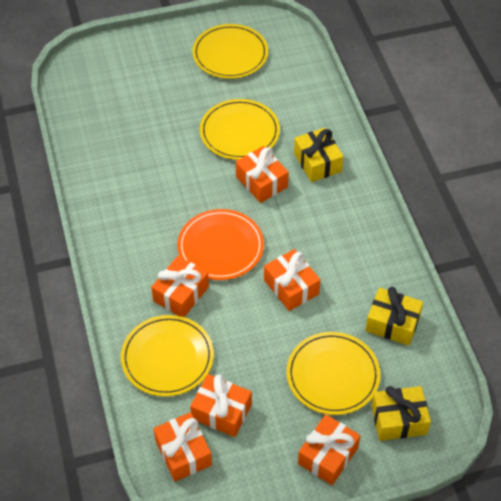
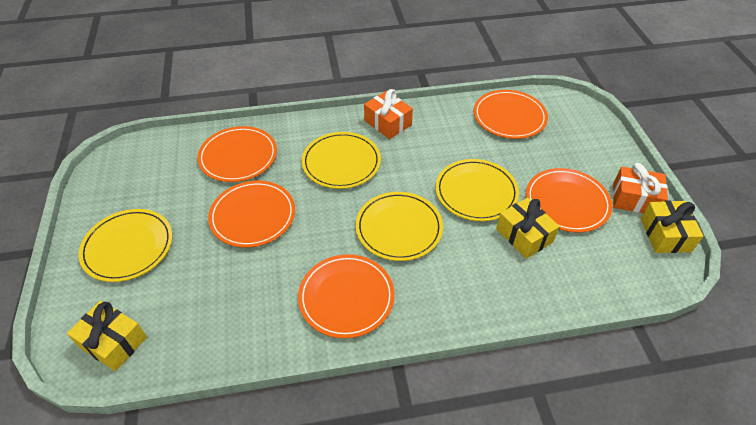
orange gift: 6 -> 2
orange plate: 1 -> 5

